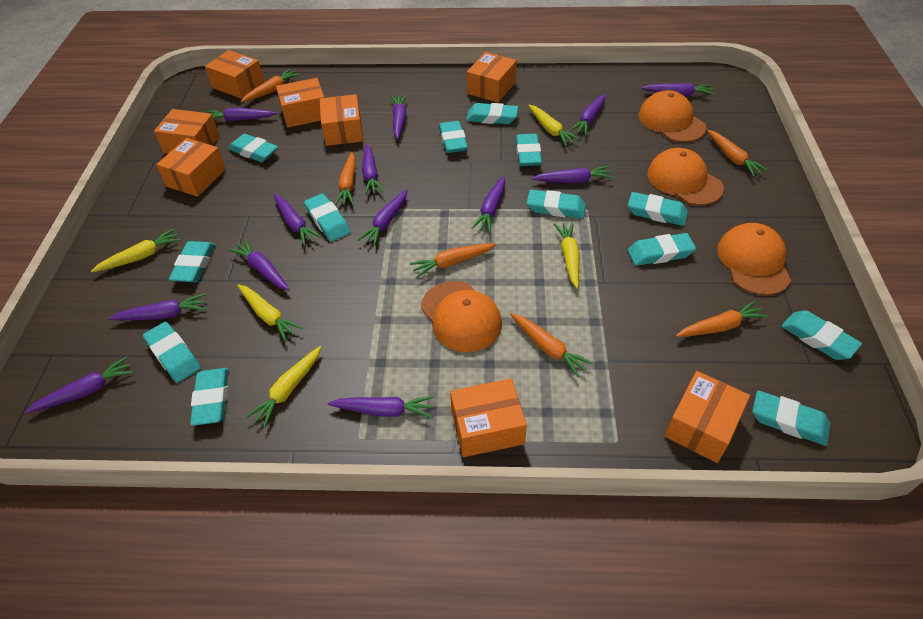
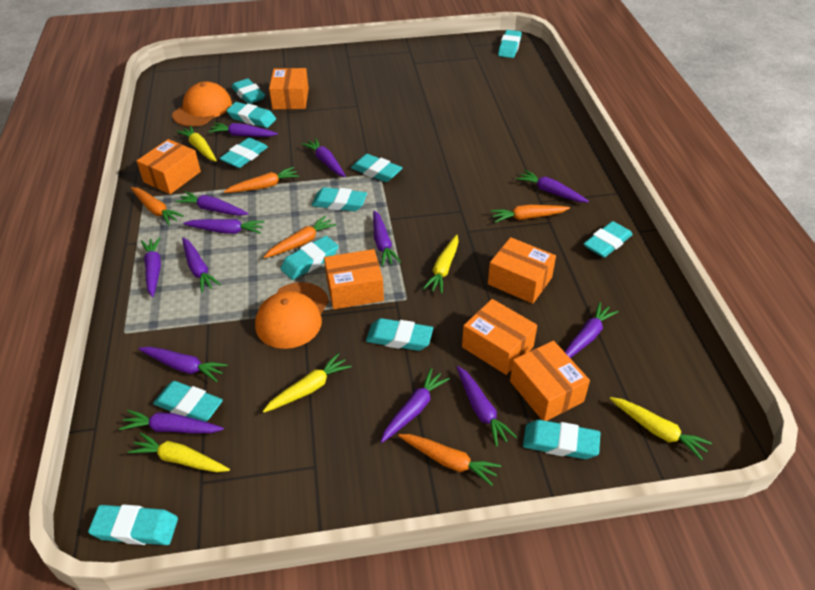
orange box: 8 -> 6
orange cap: 4 -> 2
orange carrot: 6 -> 5
turquoise eraser: 13 -> 12

